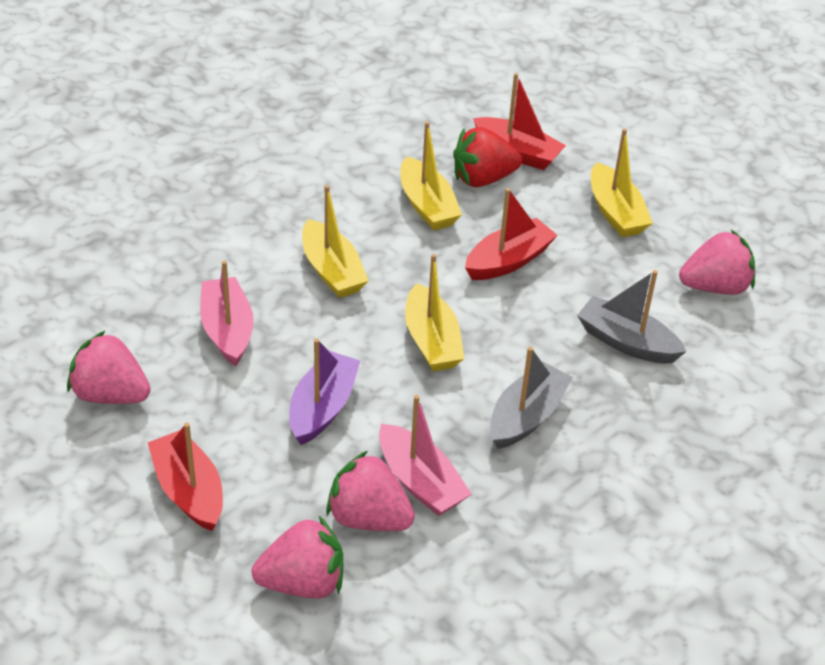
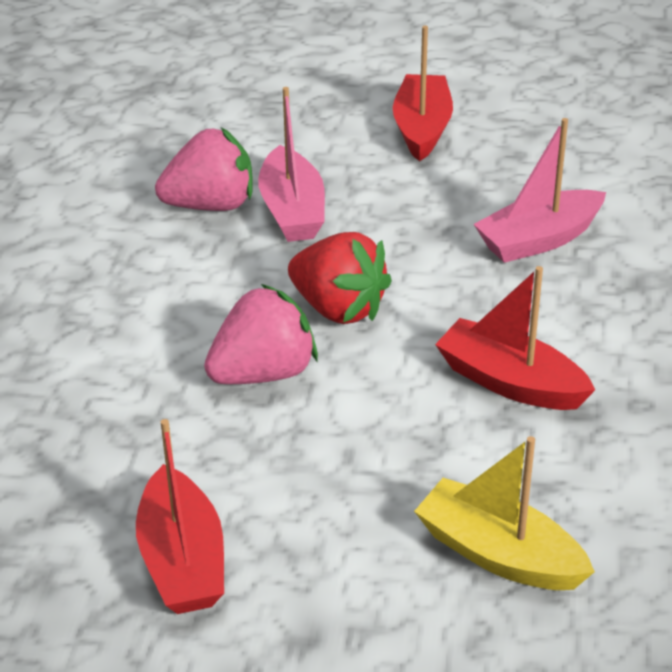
grey boat: 2 -> 0
pink strawberry: 4 -> 2
purple boat: 1 -> 0
yellow boat: 4 -> 1

